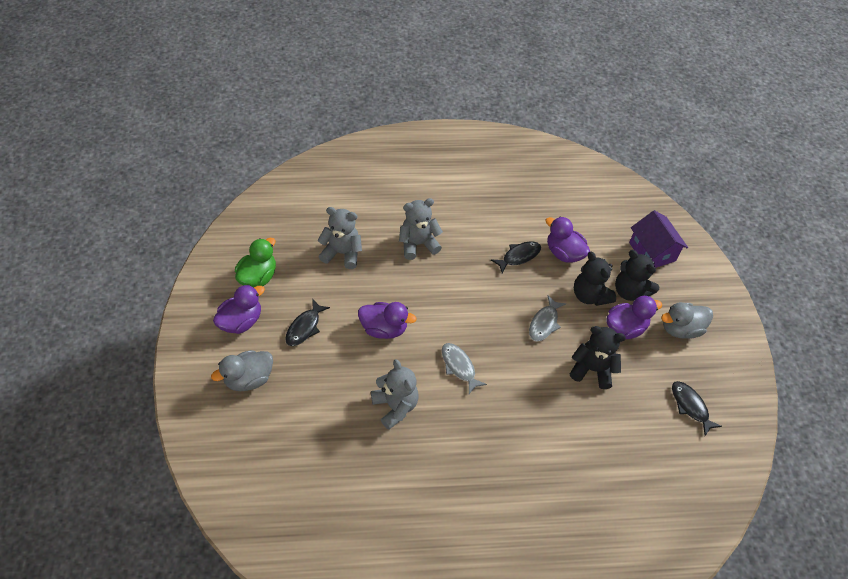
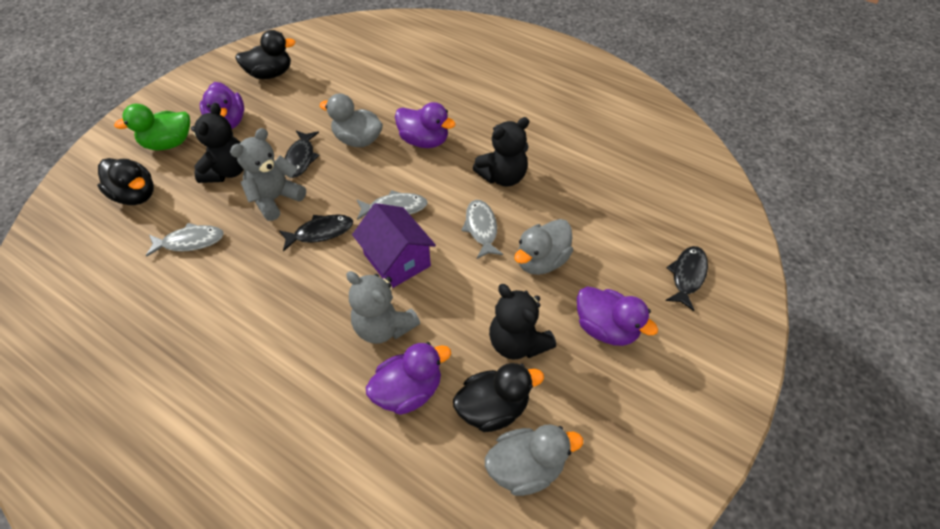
black duck: 0 -> 3
grey duck: 2 -> 3
grey fish: 2 -> 3
grey teddy bear: 3 -> 2

